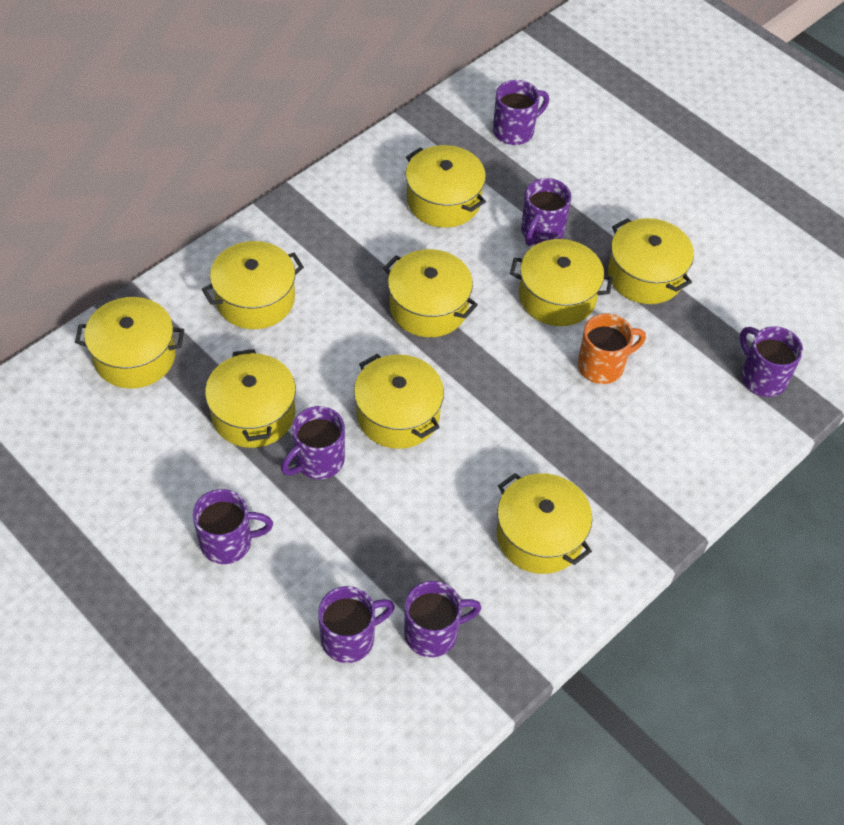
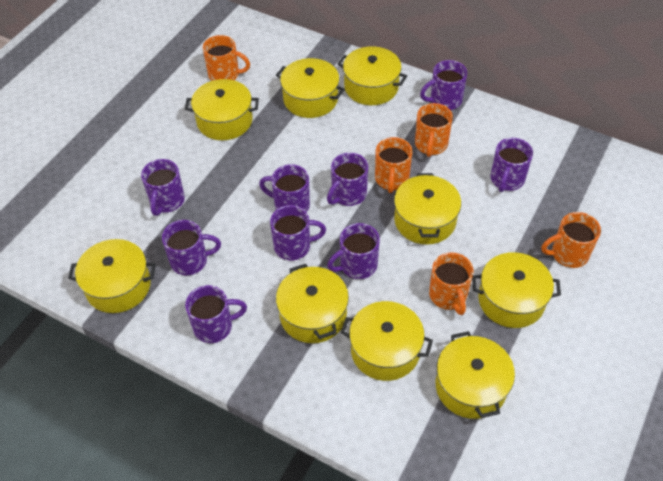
orange mug: 1 -> 5
purple mug: 7 -> 9

